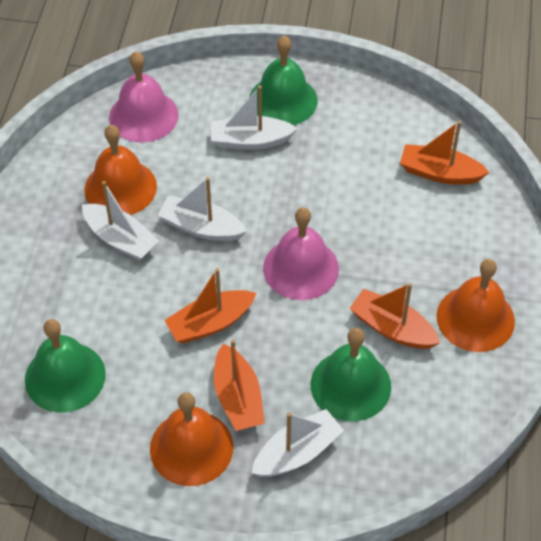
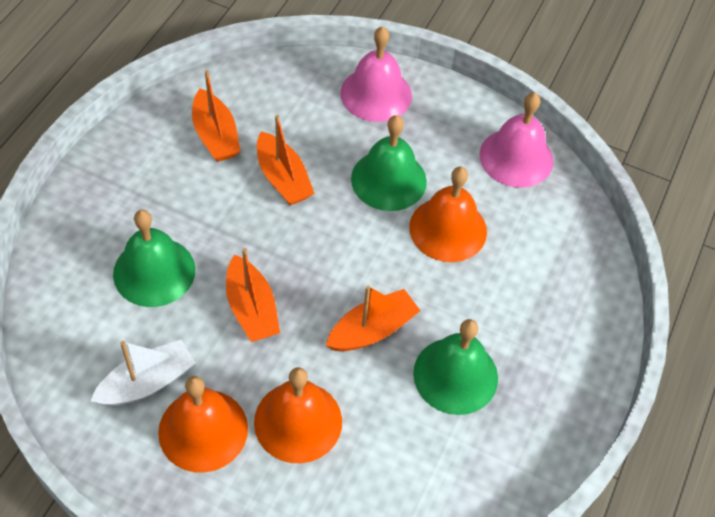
white boat: 4 -> 1

